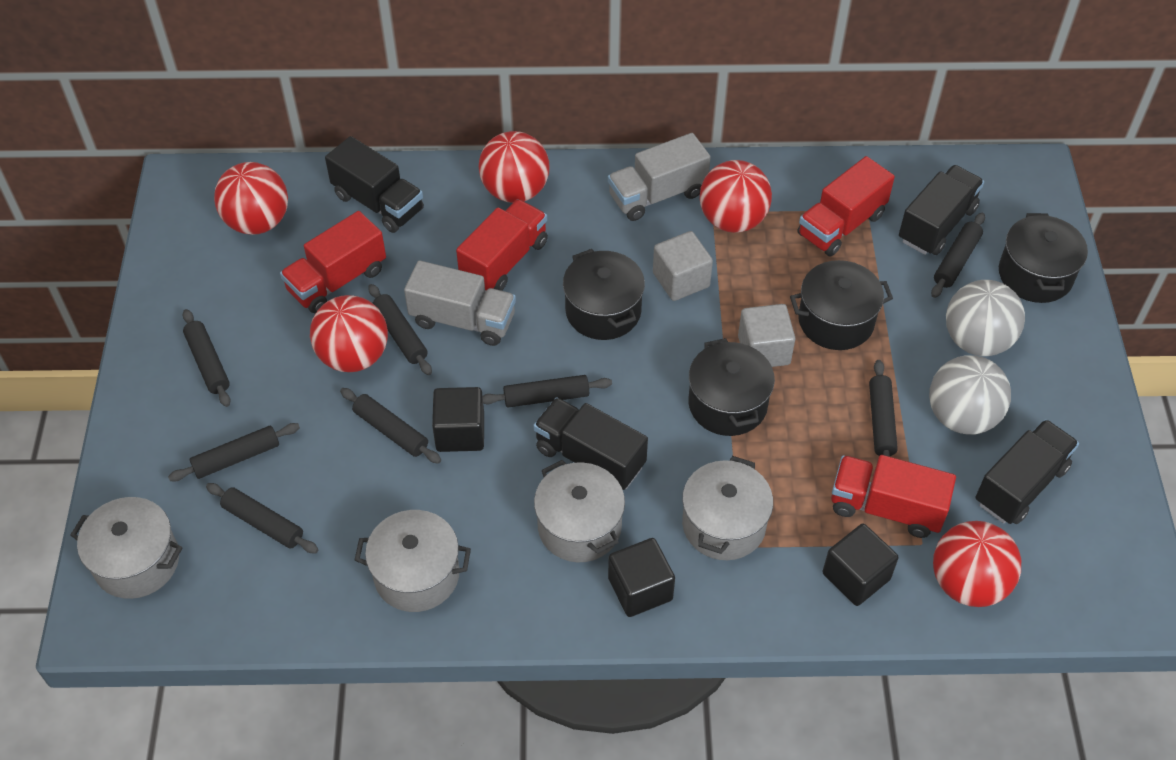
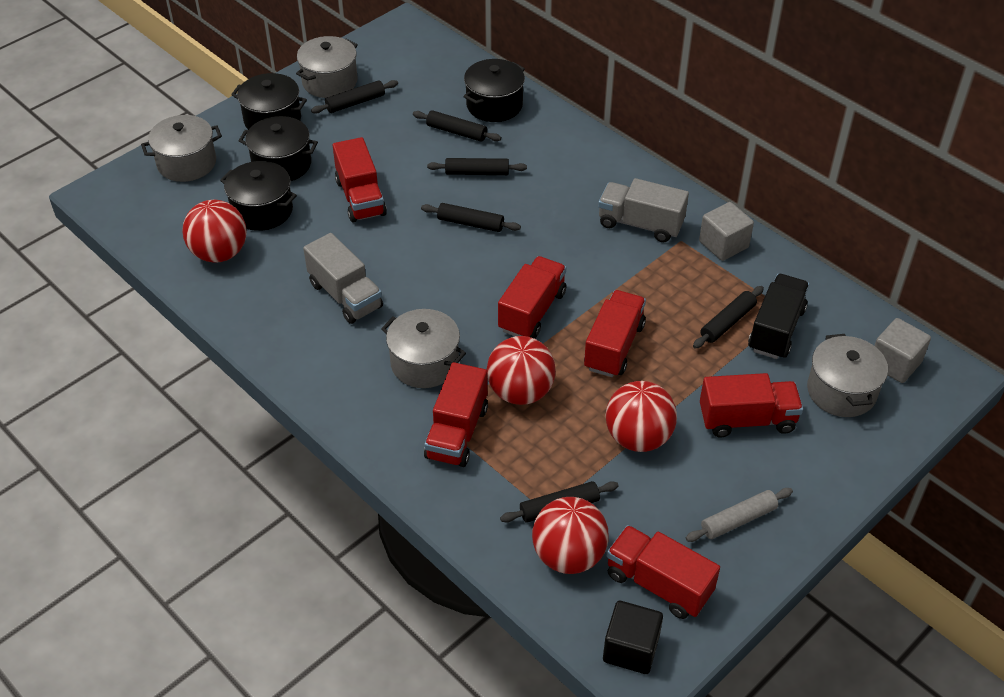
black cube: 3 -> 1
black rolling pin: 8 -> 6
black truck: 4 -> 1
grey ball: 2 -> 0
grey rolling pin: 0 -> 1
red ball: 5 -> 4
red truck: 4 -> 6

